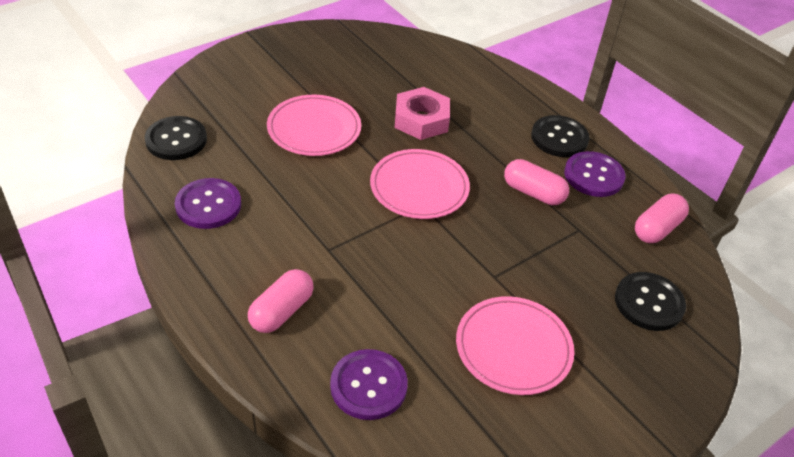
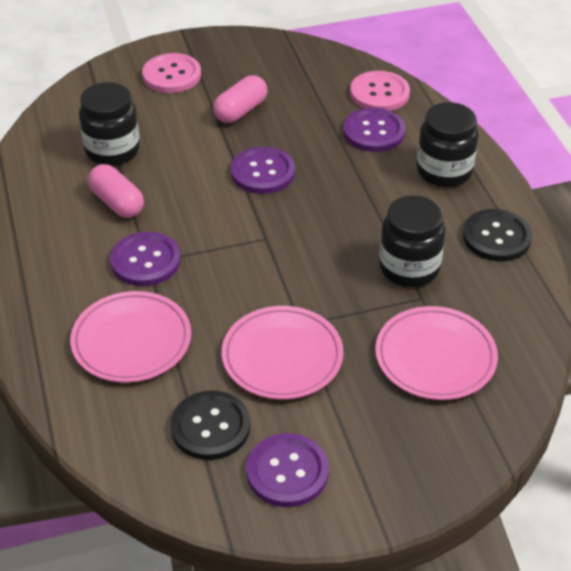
black button: 3 -> 2
black jar: 0 -> 3
pink button: 0 -> 2
pink capsule: 3 -> 2
pink nut: 1 -> 0
purple button: 3 -> 4

